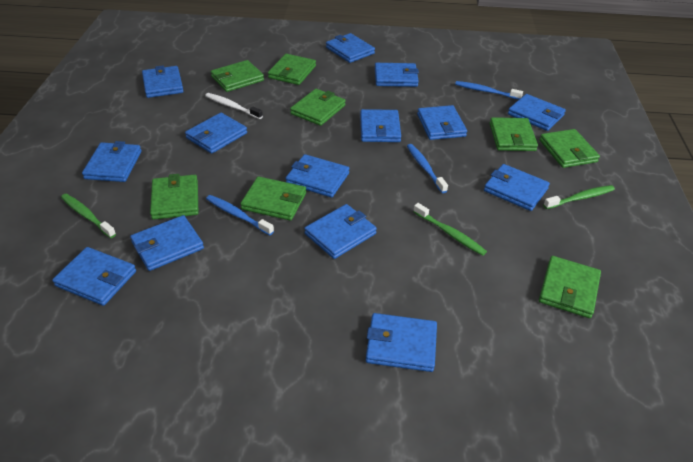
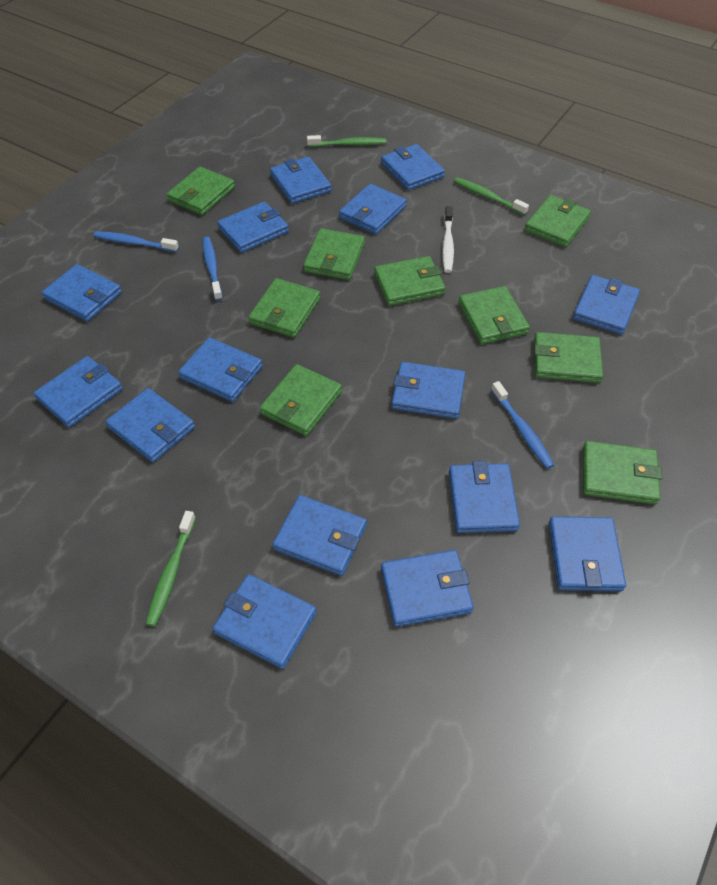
blue wallet: 14 -> 15
green wallet: 8 -> 9

